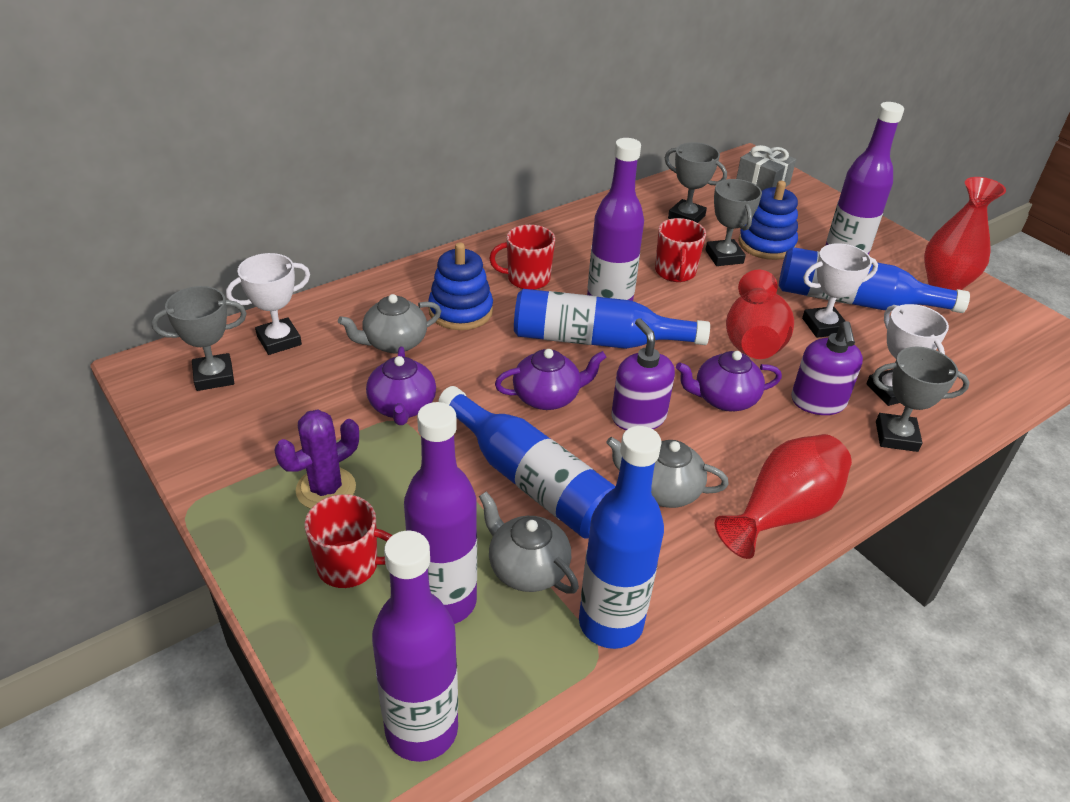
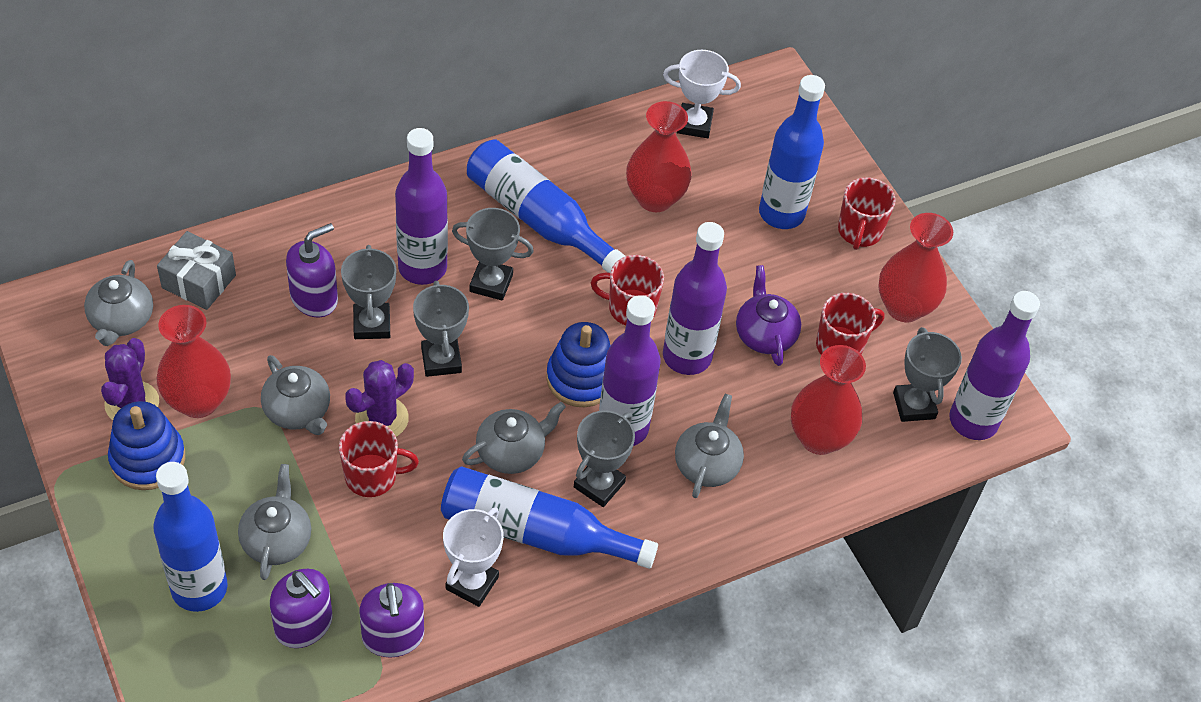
grey teapot: 3 -> 5
grey trophy: 4 -> 5
purple cactus: 1 -> 2
purple soap dispenser: 2 -> 3
purple teapot: 3 -> 1
red mug: 3 -> 4
red vase: 3 -> 4
white trophy: 3 -> 2

